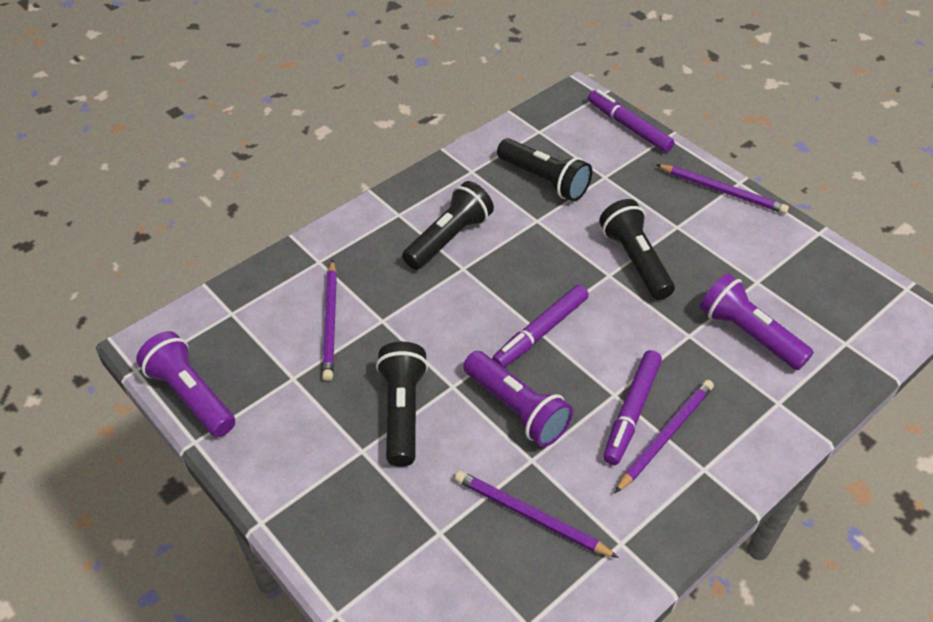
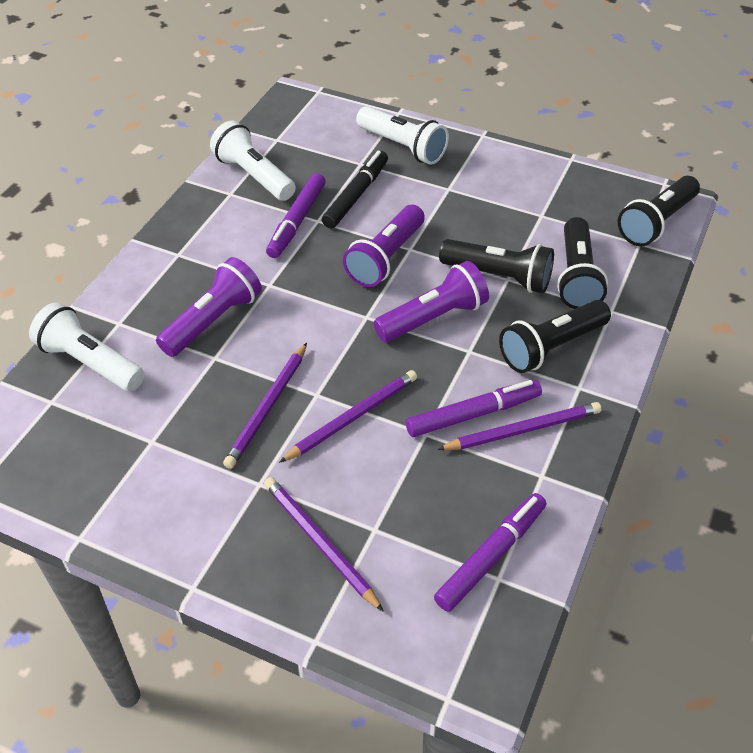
black marker: 0 -> 1
white flashlight: 0 -> 3

